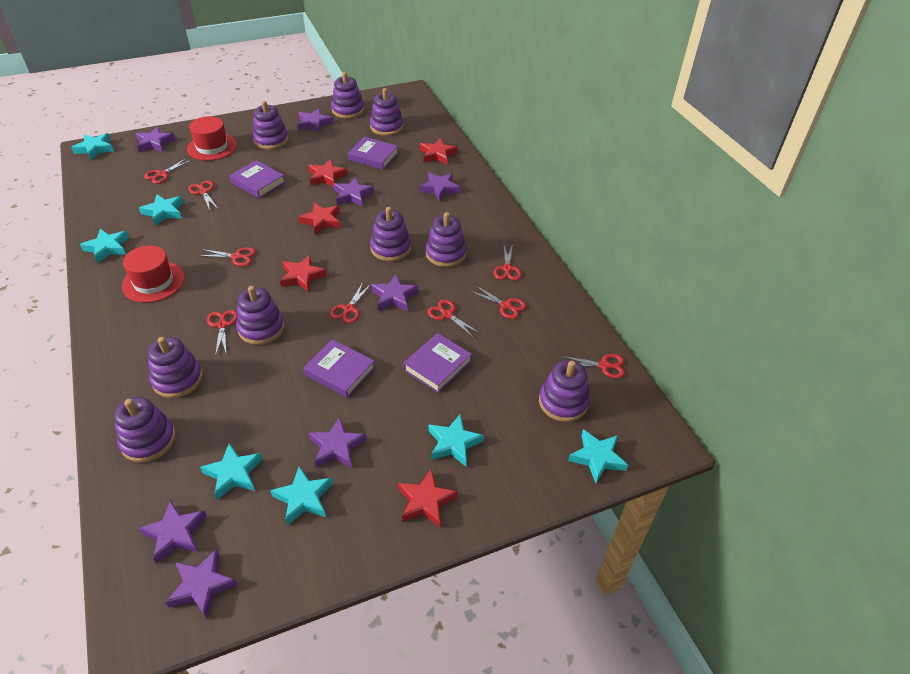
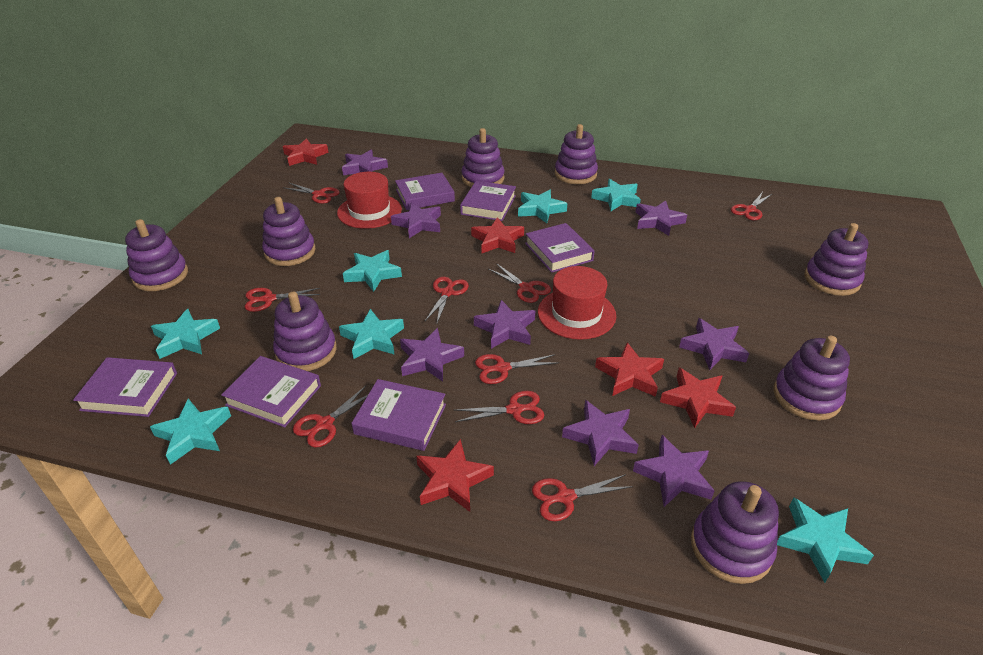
purple book: 4 -> 6
purple stacking toy: 9 -> 8

